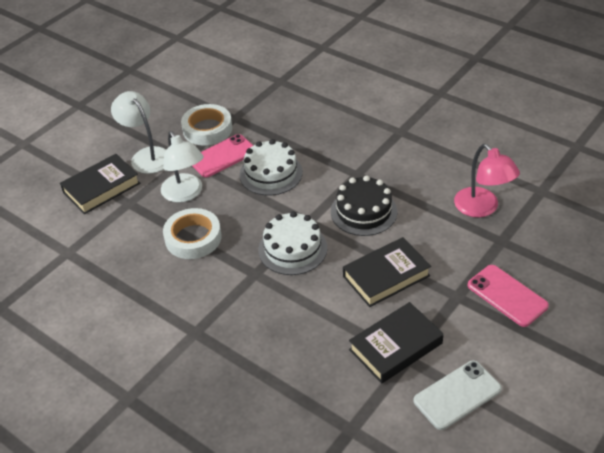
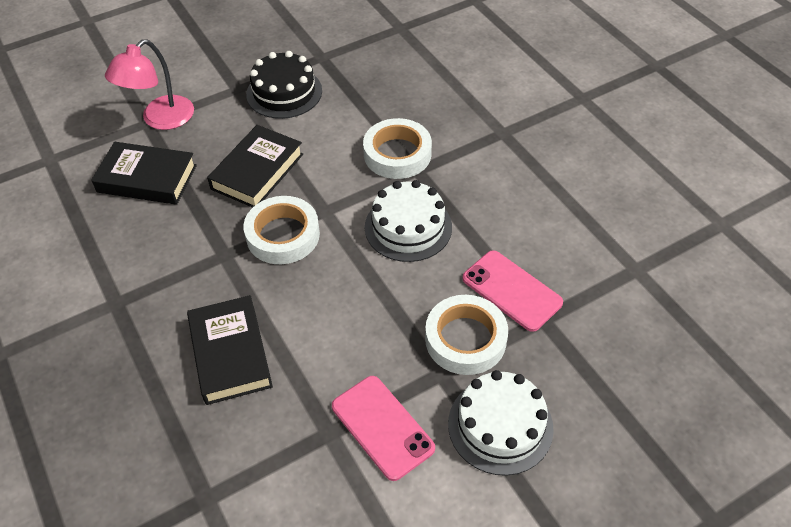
white lamp: 2 -> 0
white phone: 1 -> 0
white tape: 2 -> 3

